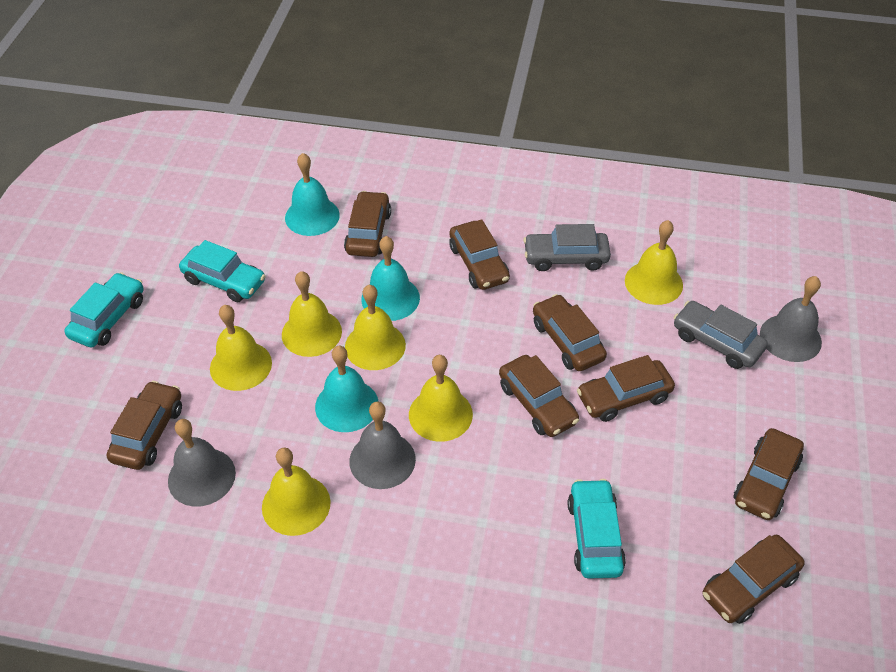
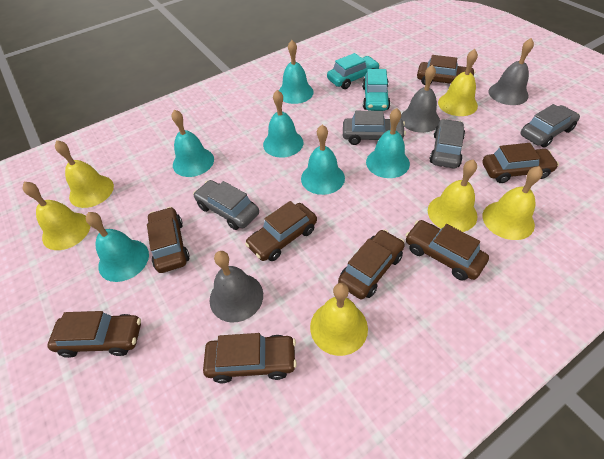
grey car: 2 -> 4
turquoise bell: 3 -> 6
turquoise car: 3 -> 2

